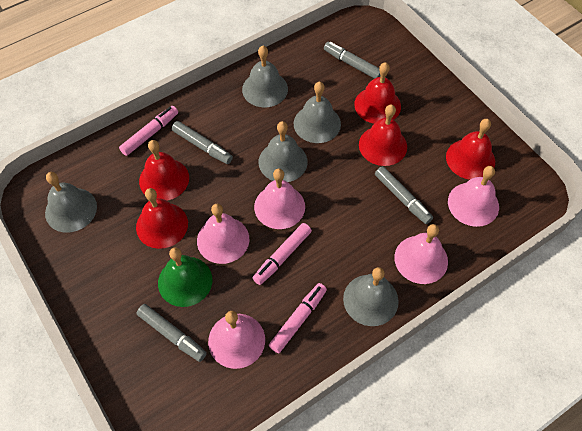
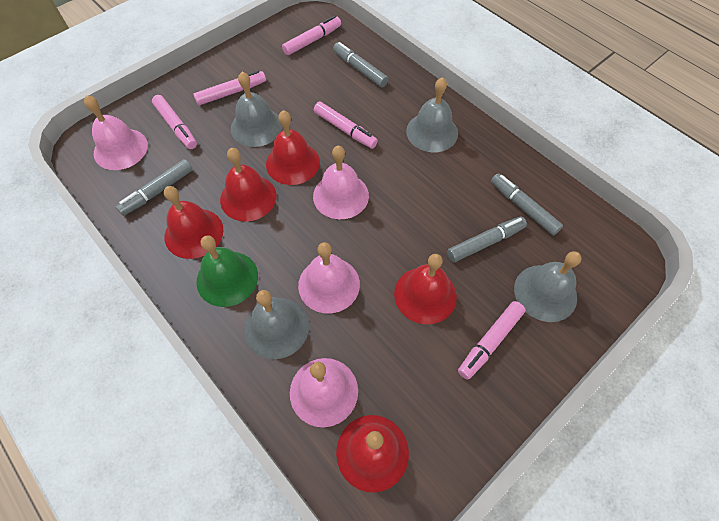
grey bell: 5 -> 4
pink bell: 5 -> 4
pink marker: 3 -> 5

